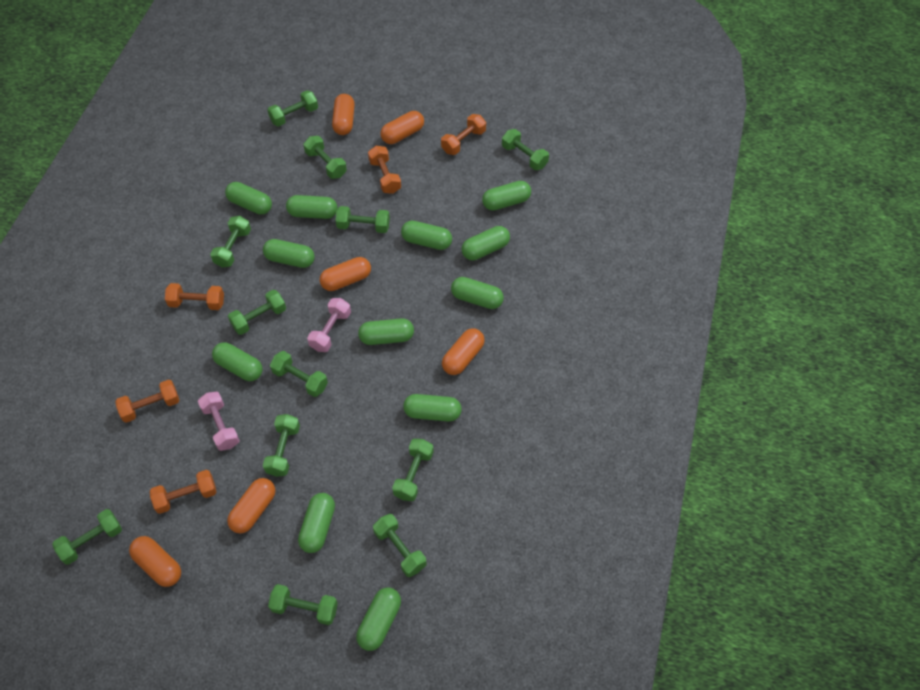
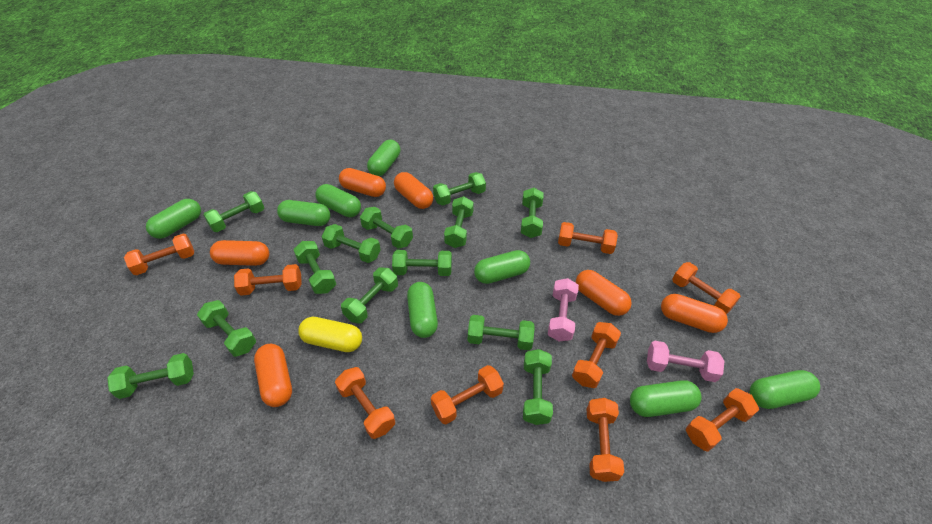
green capsule: 12 -> 8
green dumbbell: 12 -> 13
orange dumbbell: 5 -> 9
yellow capsule: 0 -> 1

